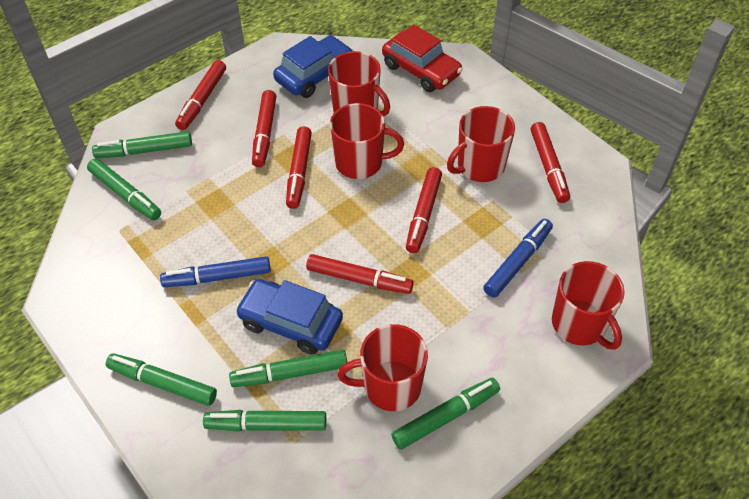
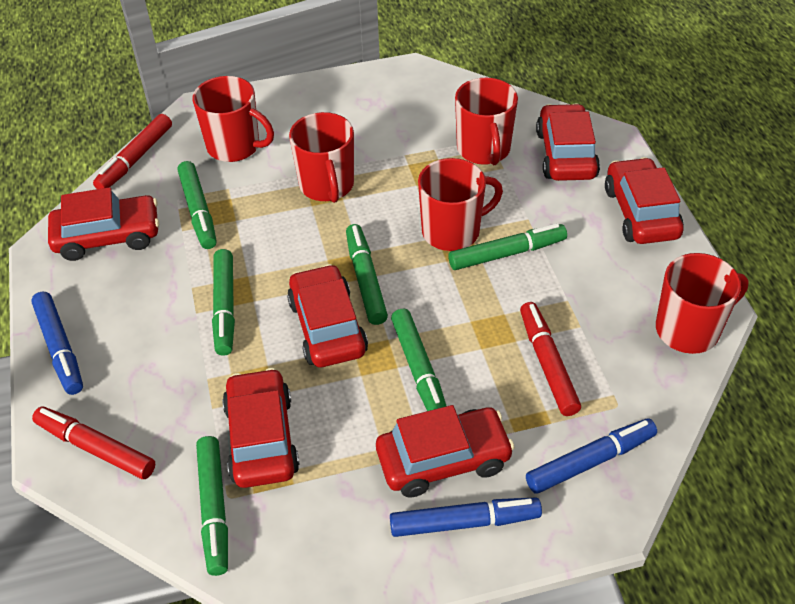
blue car: 2 -> 0
blue marker: 2 -> 3
red car: 1 -> 6
red marker: 6 -> 3

